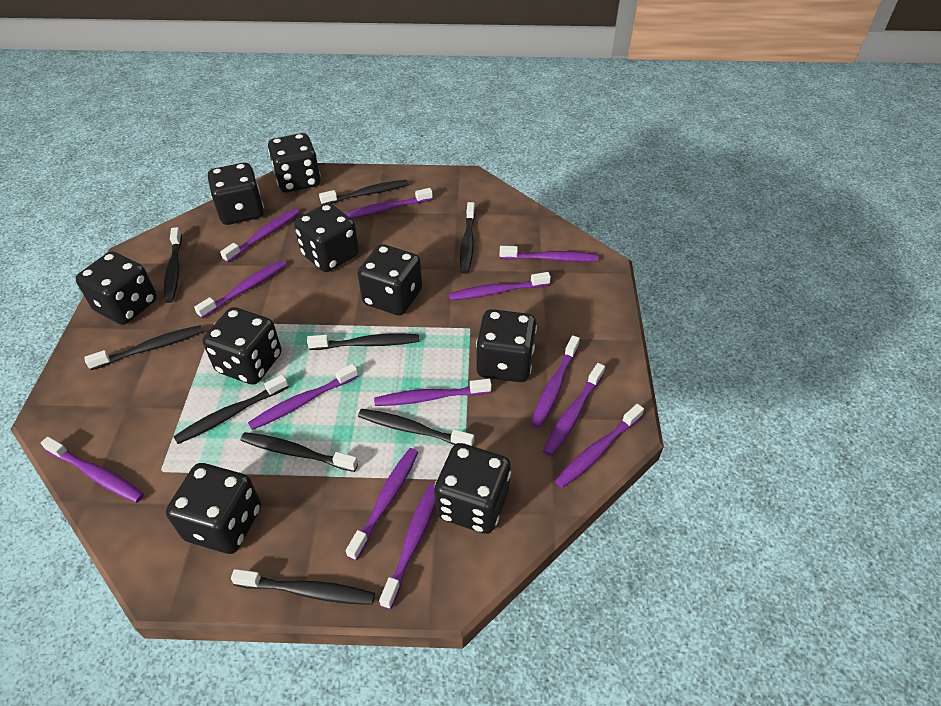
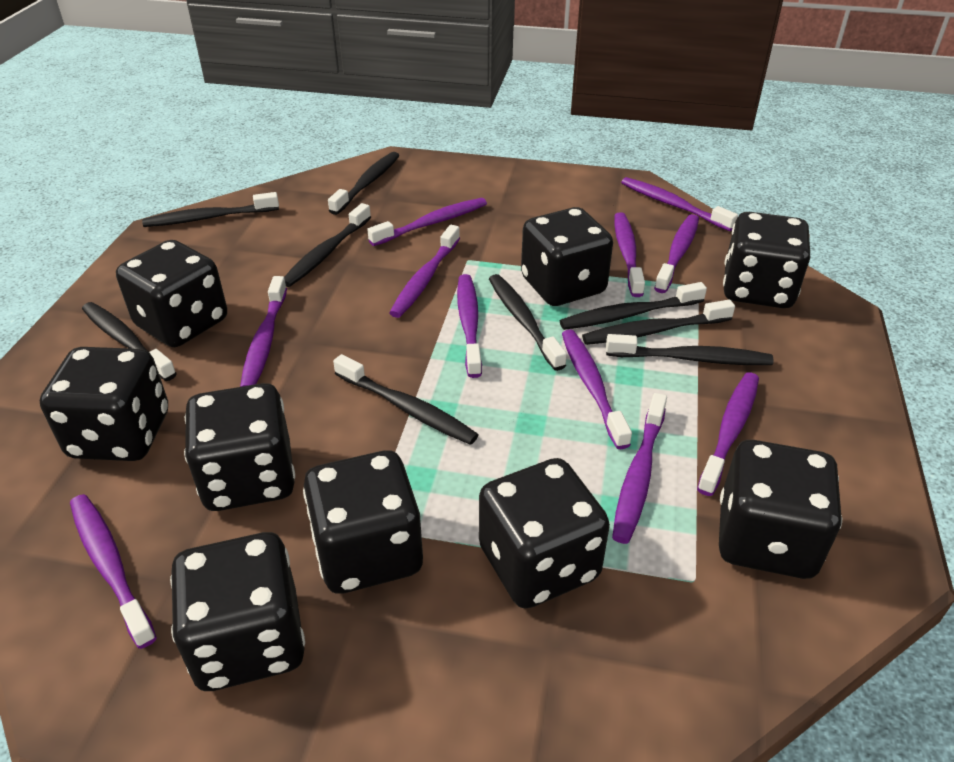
purple toothbrush: 13 -> 11

